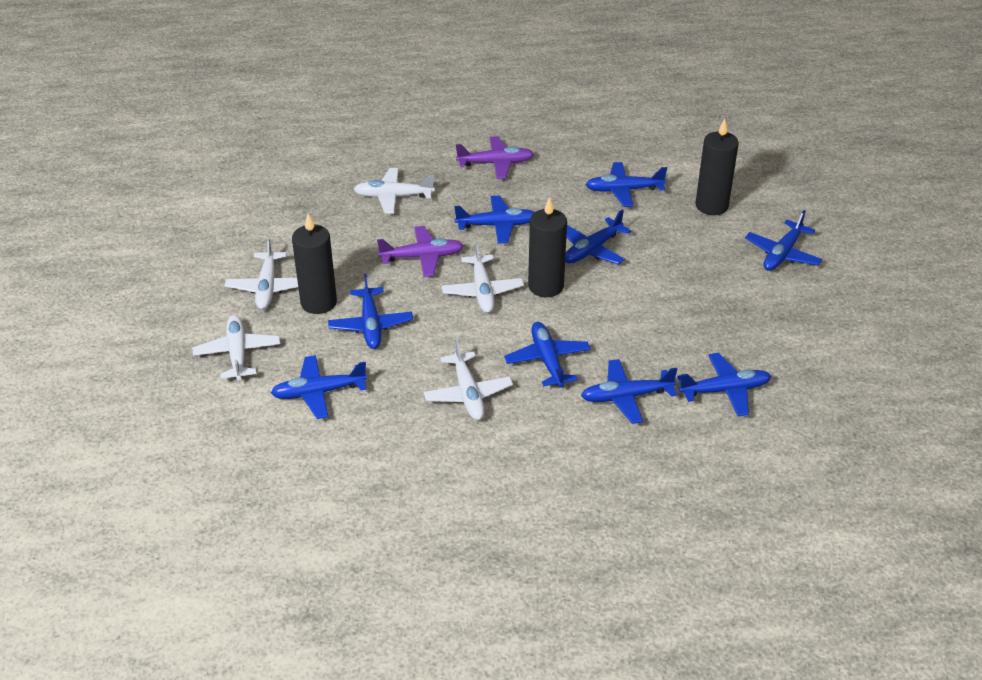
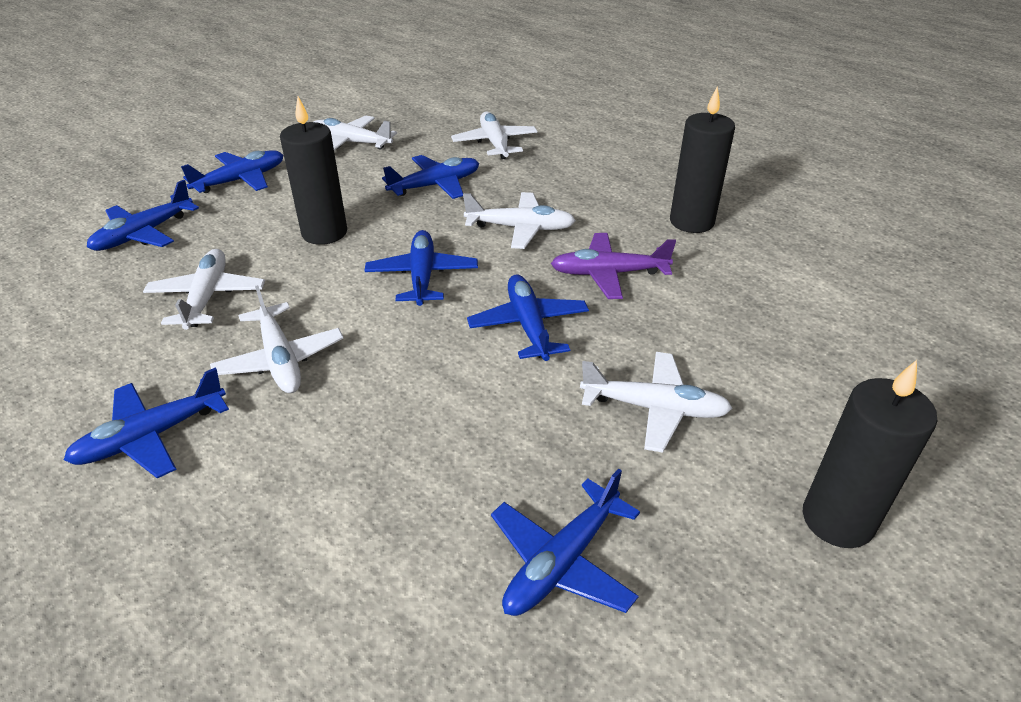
blue plane: 9 -> 7
purple plane: 2 -> 1
white plane: 5 -> 6

